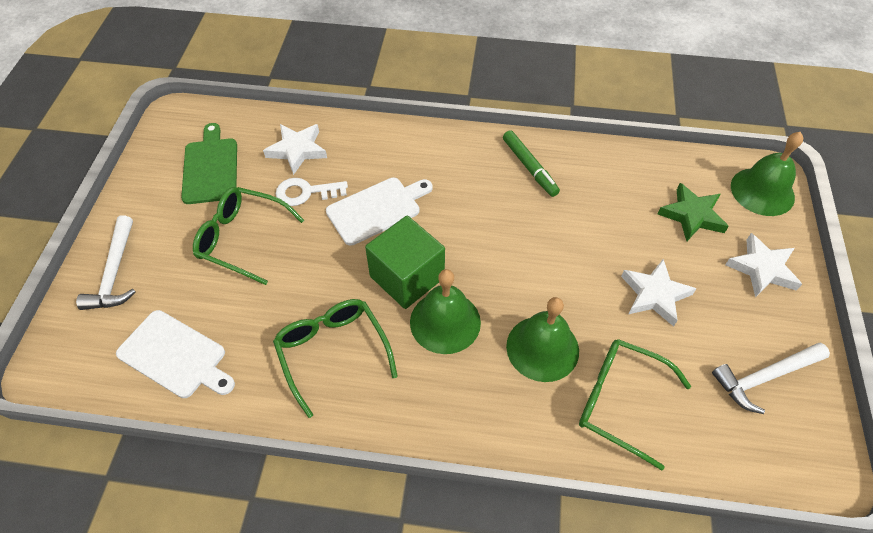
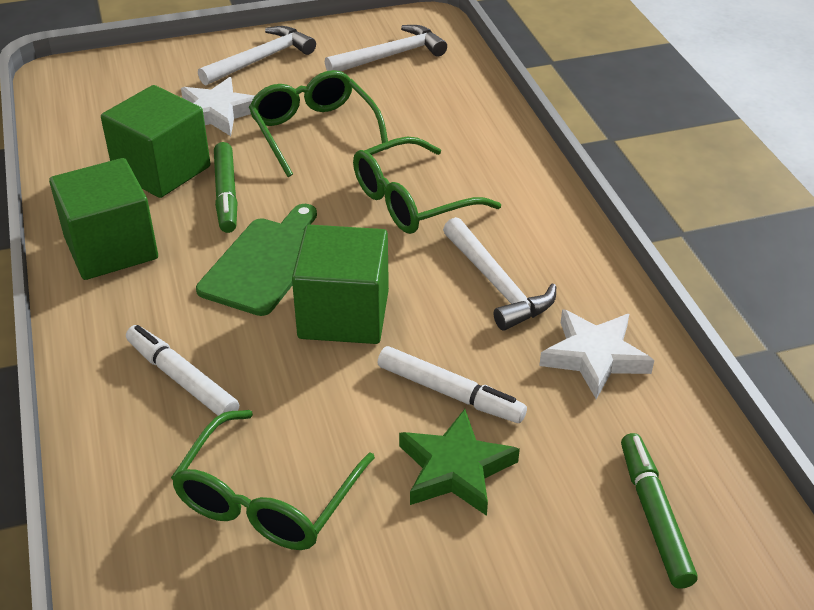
green bell: 3 -> 0
green cube: 1 -> 3
green marker: 1 -> 2
white cutting board: 2 -> 0
white hammer: 2 -> 3
white key: 1 -> 0
white marker: 0 -> 2
white star: 3 -> 2

